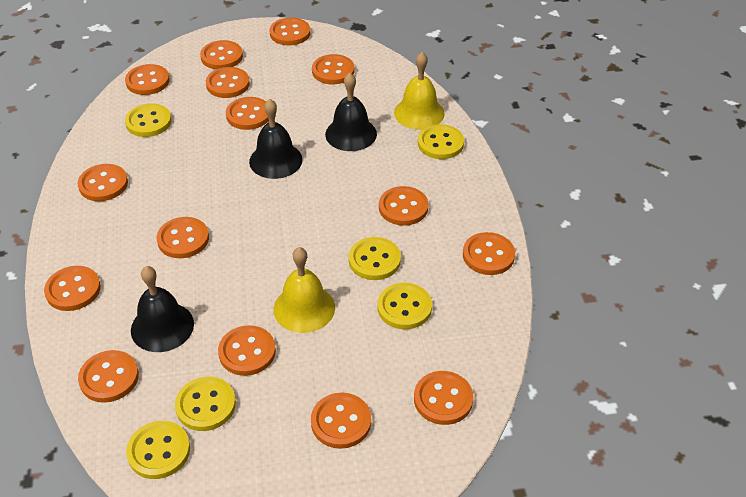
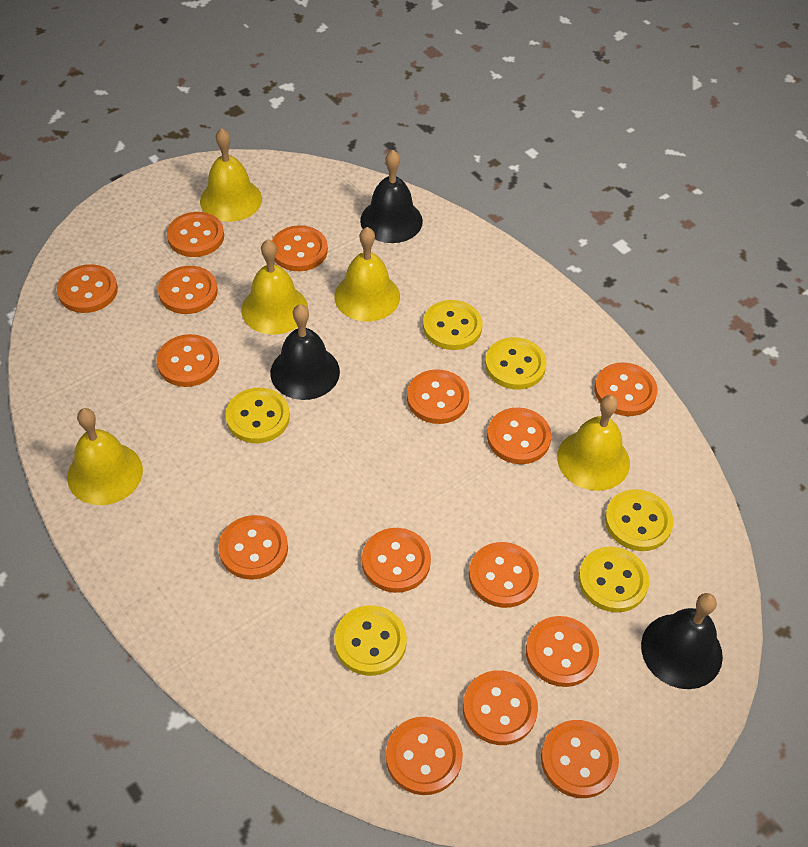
yellow bell: 2 -> 5

